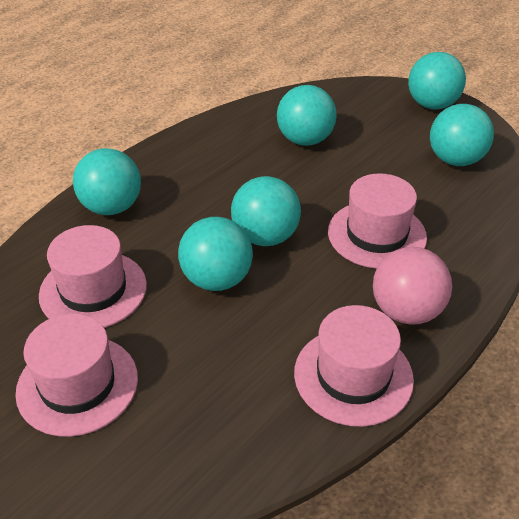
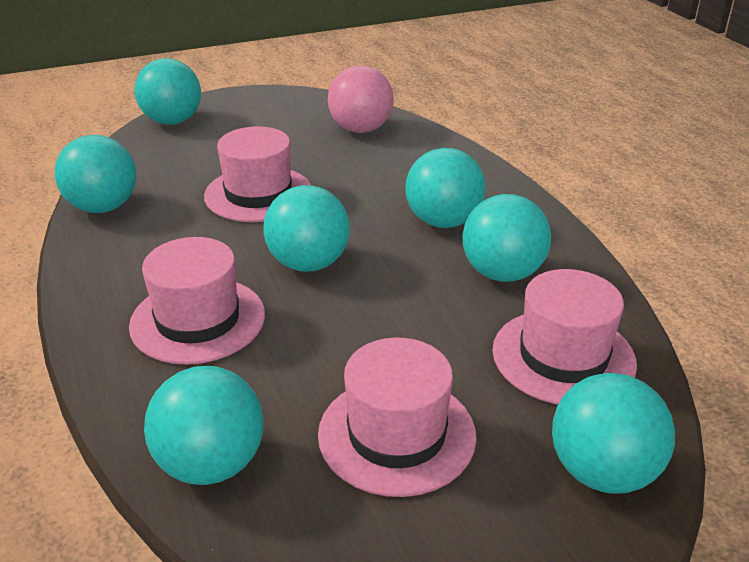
turquoise ball: 6 -> 7

